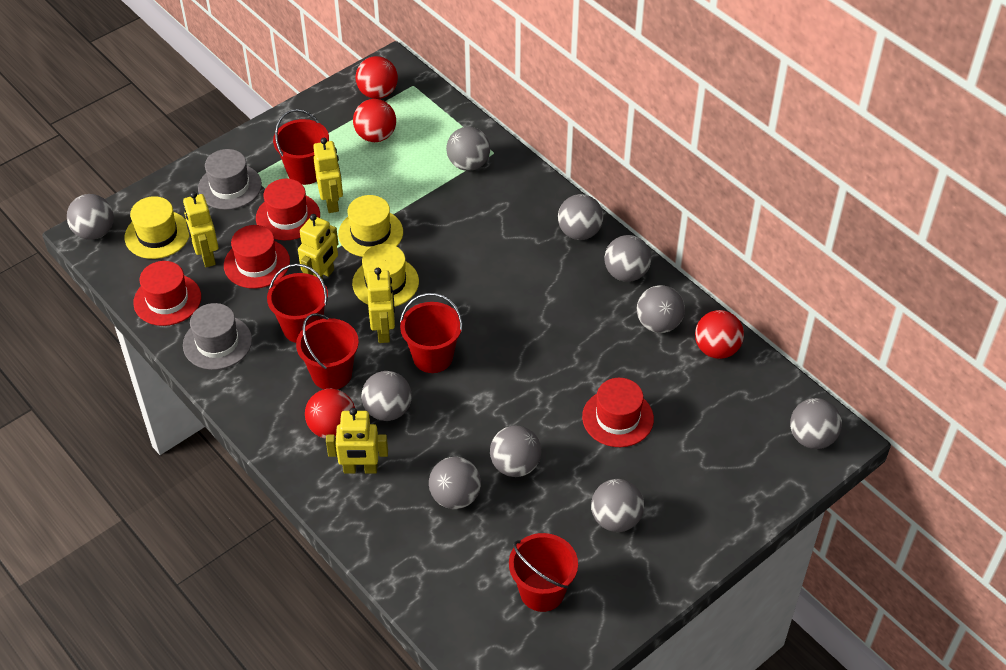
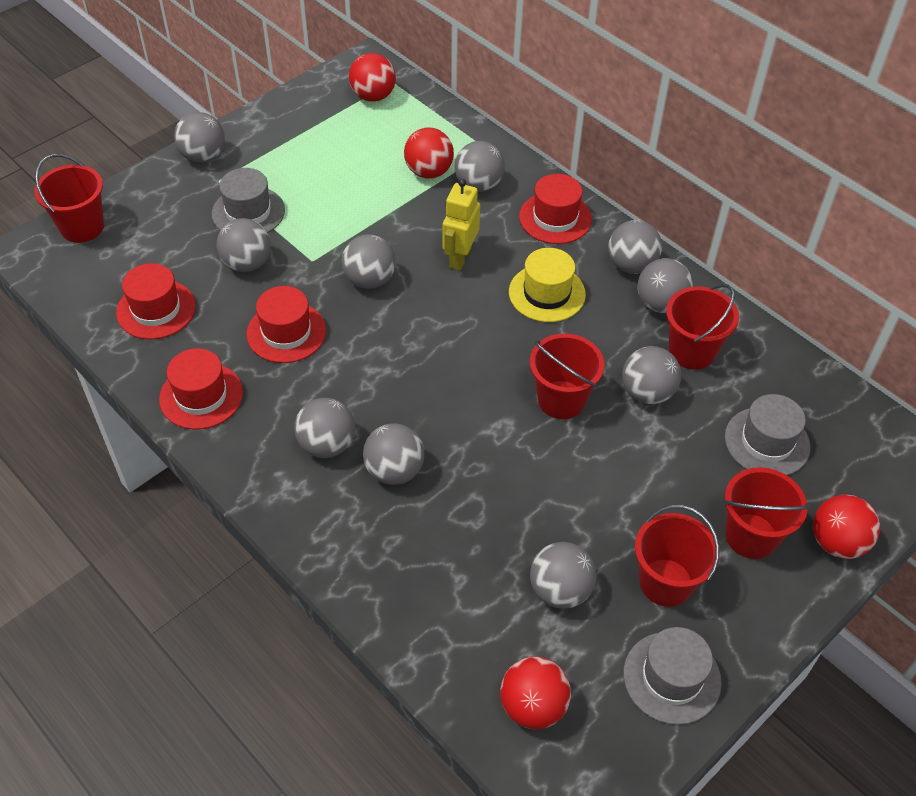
grey hat: 2 -> 3
yellow hat: 3 -> 1
yellow robot: 5 -> 1

